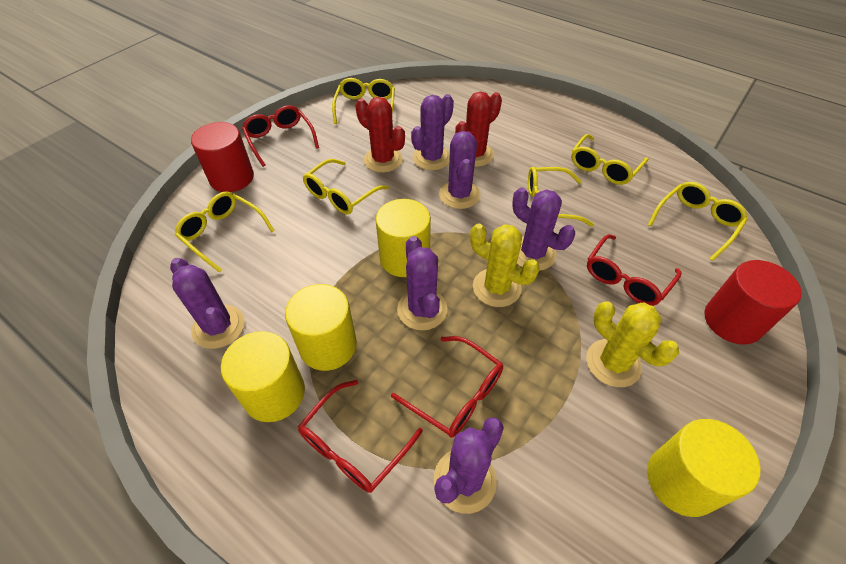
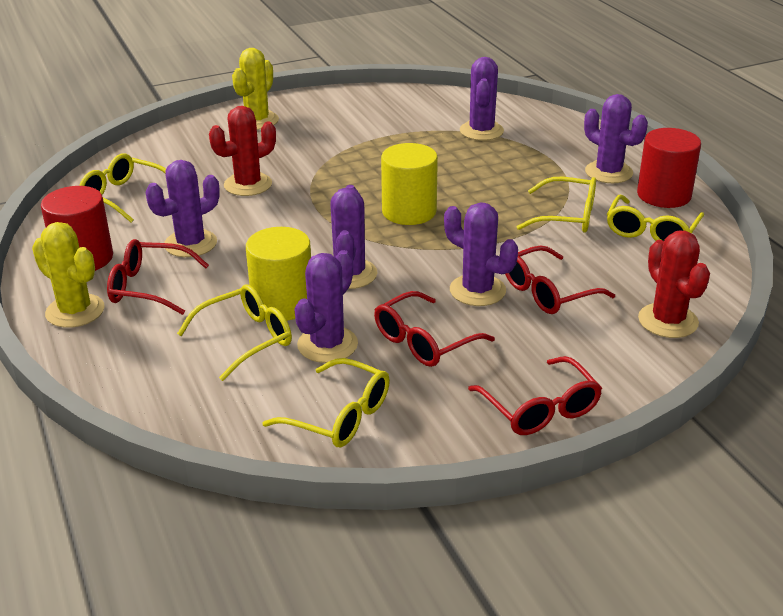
yellow cylinder: 4 -> 2
yellow glasses: 6 -> 5

